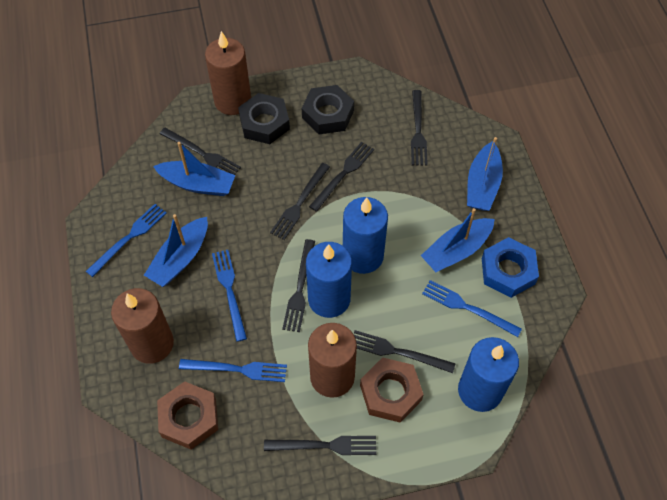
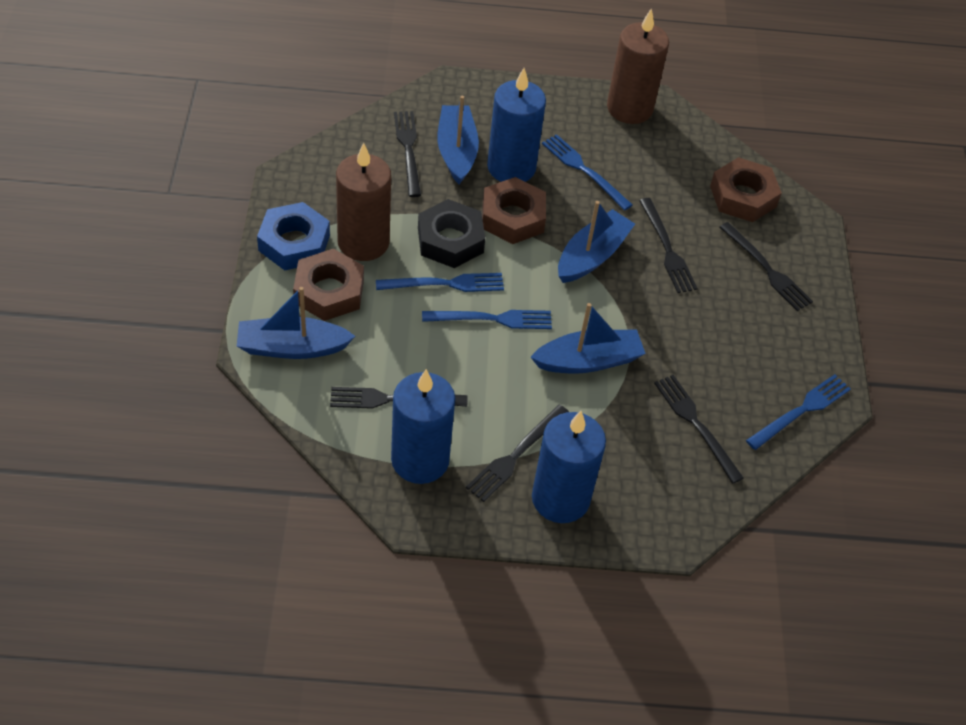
black fork: 7 -> 6
black nut: 2 -> 1
brown candle: 3 -> 2
brown nut: 2 -> 3

